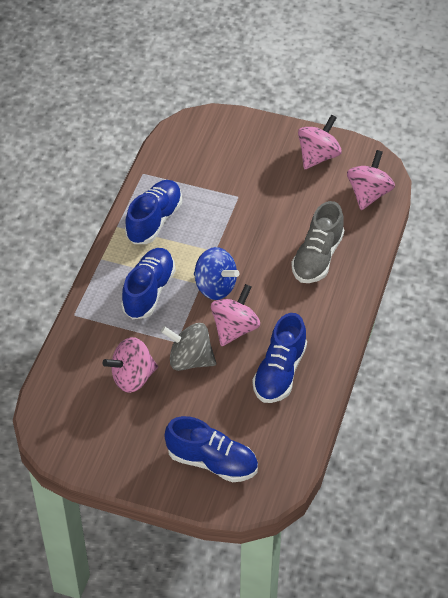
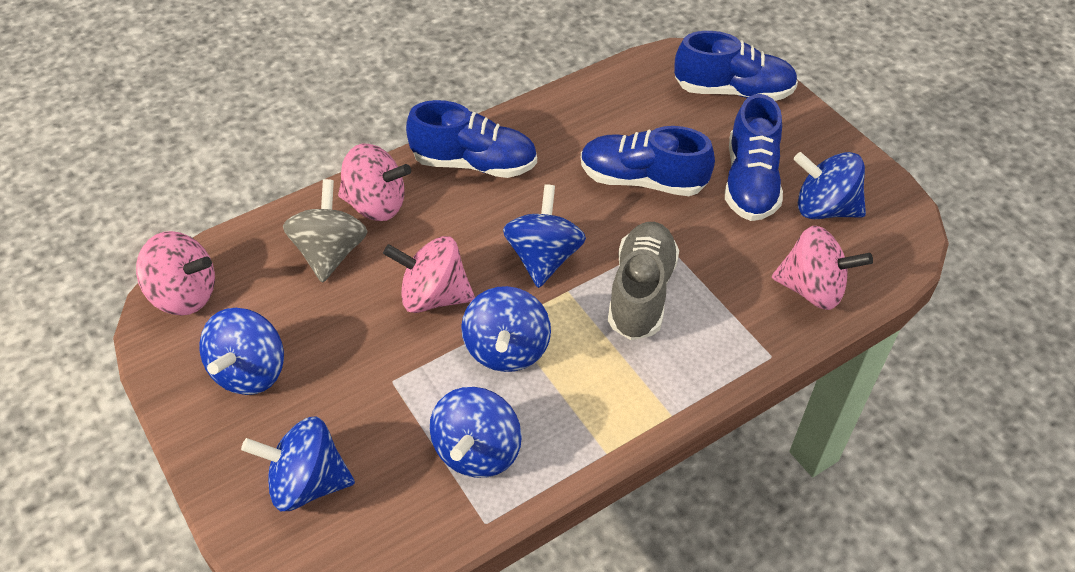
blue spinning top: 1 -> 6

